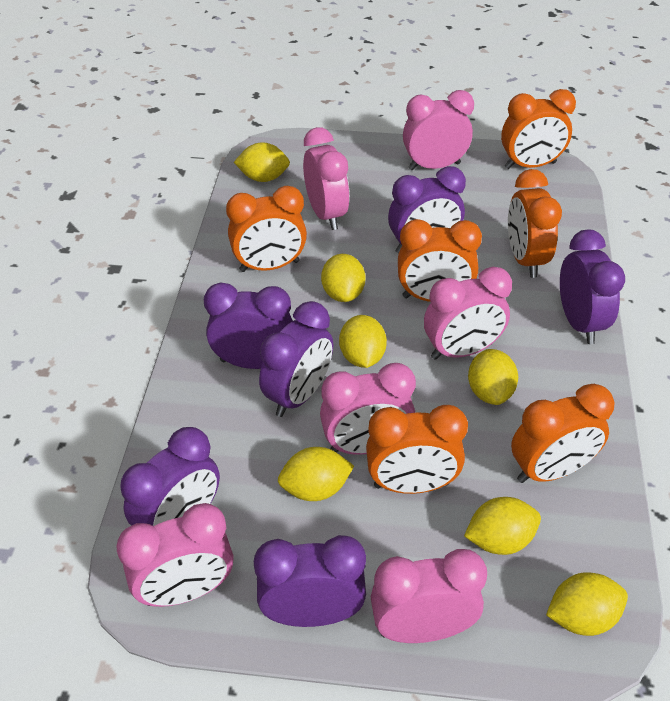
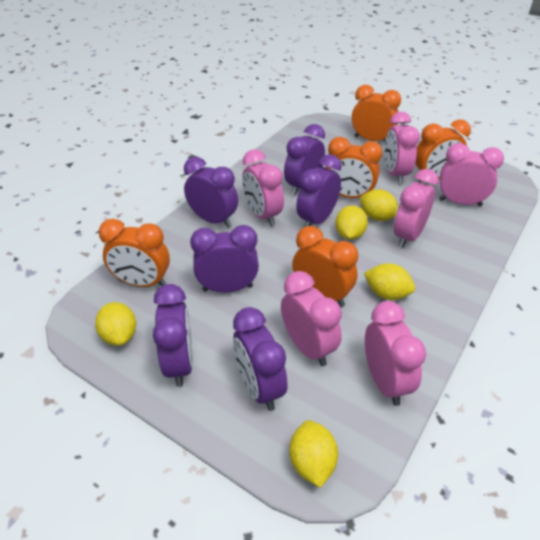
orange clock: 6 -> 5
yellow lemon: 7 -> 5

